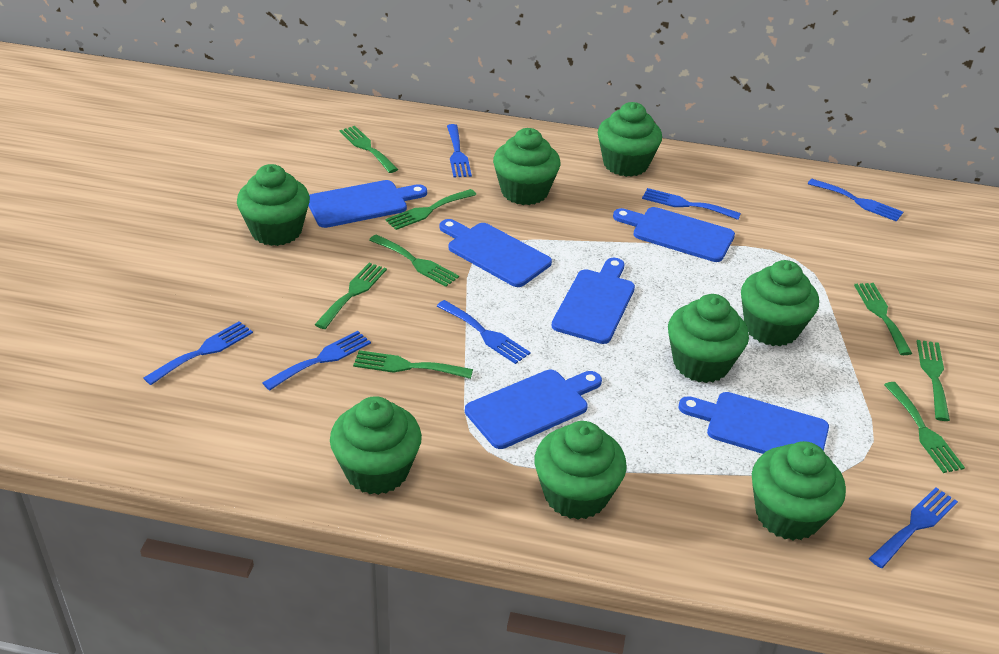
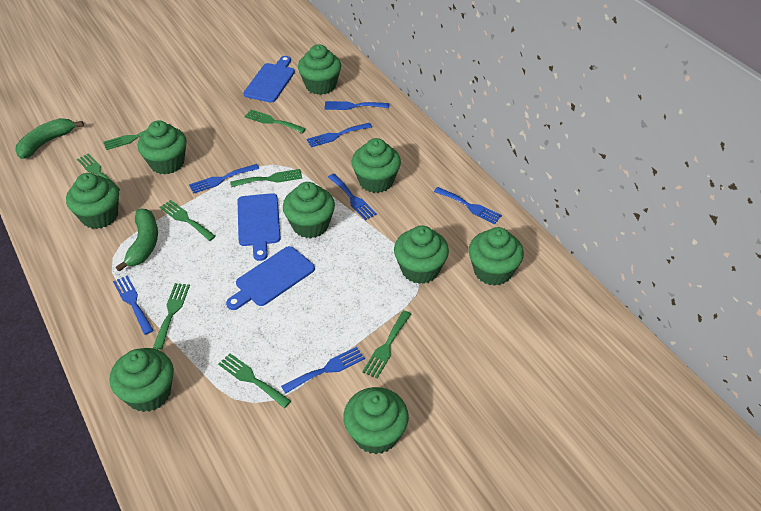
blue cutting board: 6 -> 3
green banana: 0 -> 2
green cupcake: 8 -> 9

